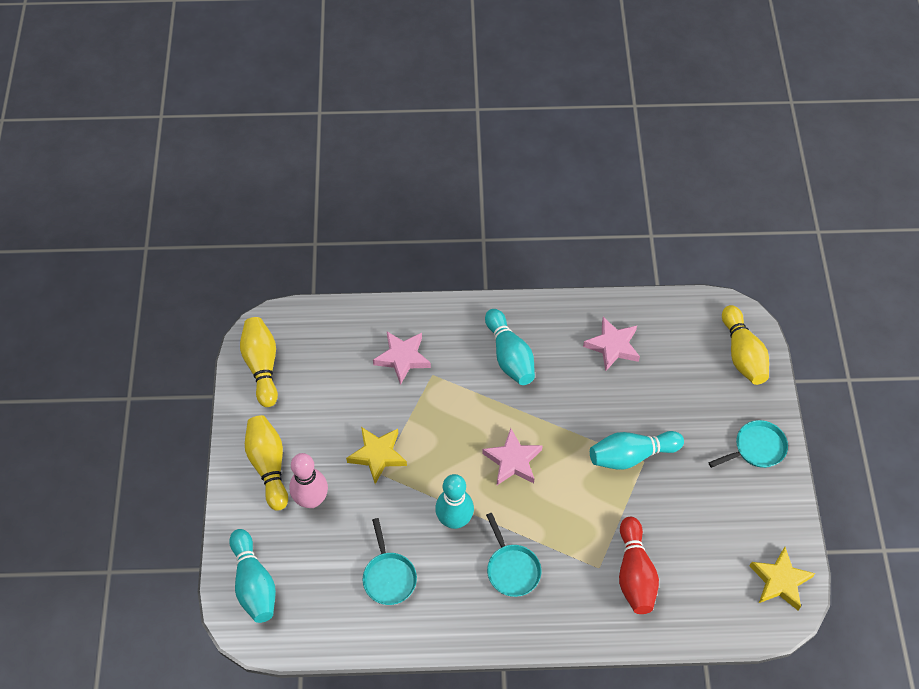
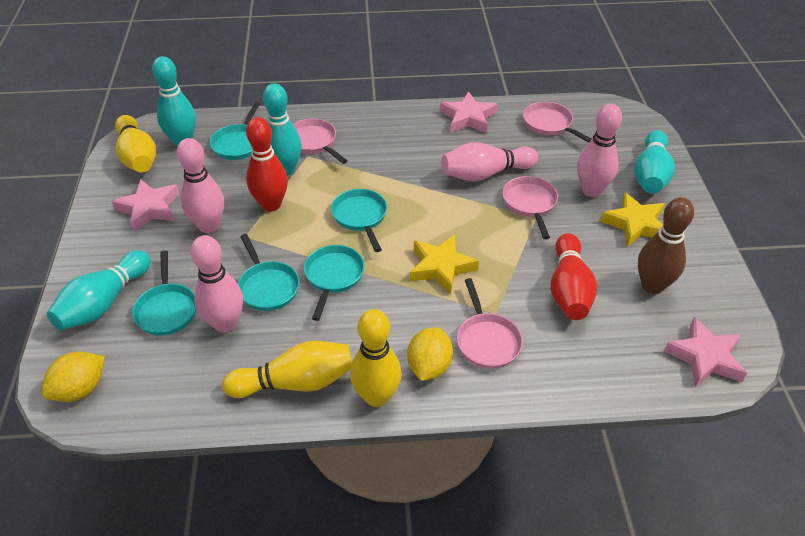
brown bowling pin: 0 -> 1
pink bowling pin: 1 -> 4
pink pan: 0 -> 4
red bowling pin: 1 -> 2
turquoise pan: 3 -> 5
yellow lemon: 0 -> 2

